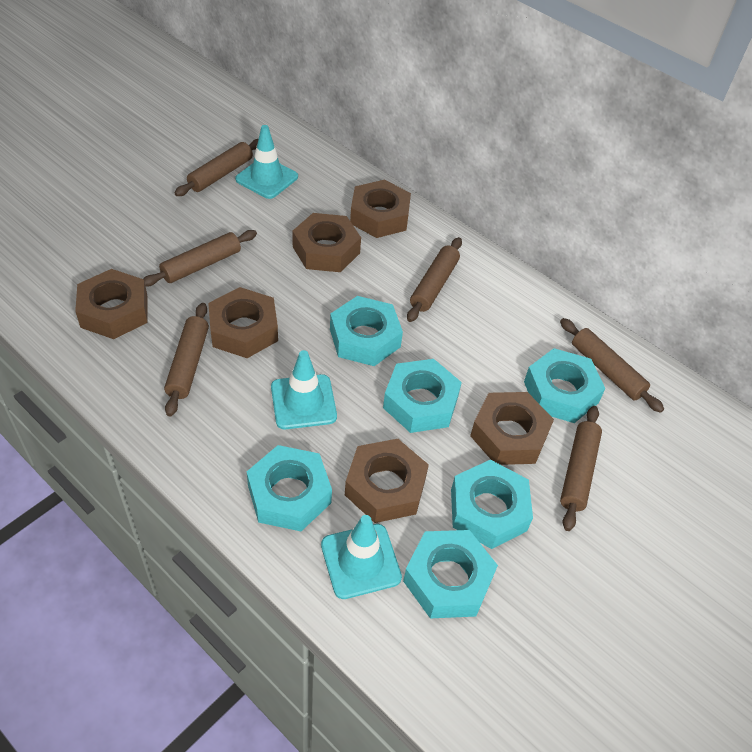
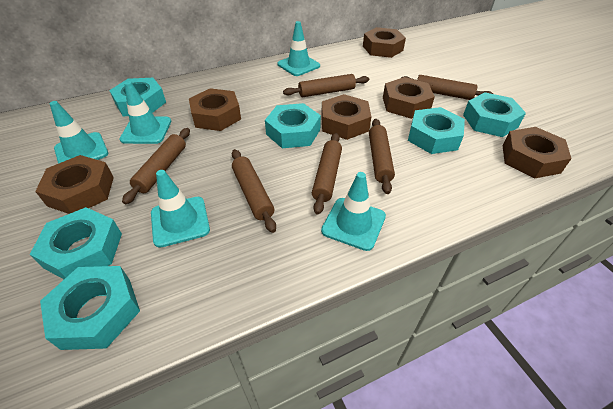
turquoise traffic cone: 3 -> 5

